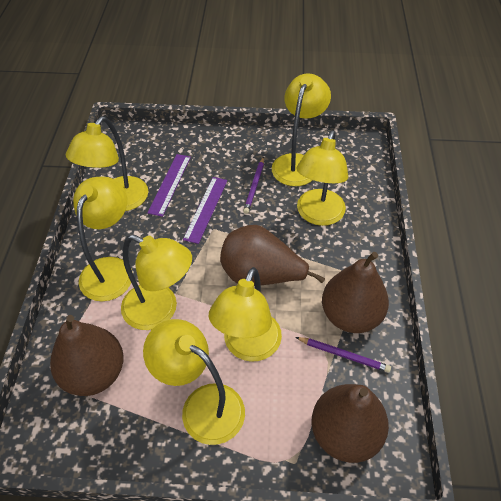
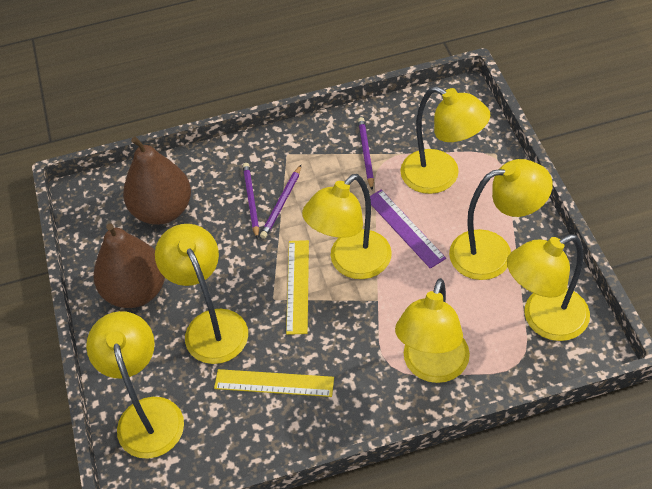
brown pear: 4 -> 2
purple pencil: 2 -> 3
purple ruler: 2 -> 1
yellow ruler: 0 -> 2

